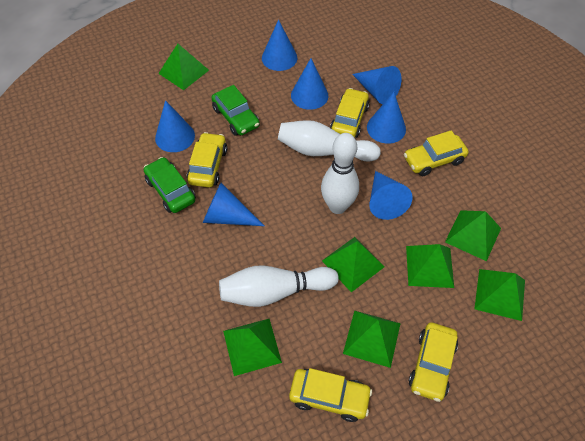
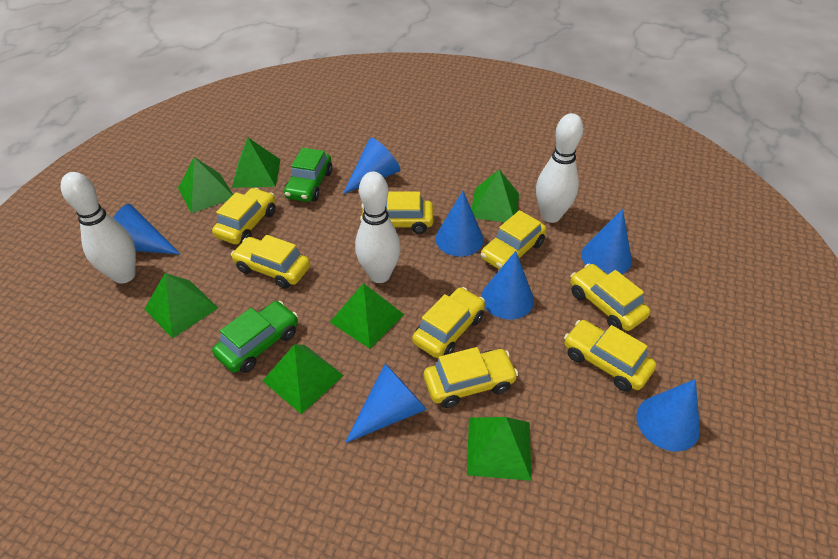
yellow car: 5 -> 8

